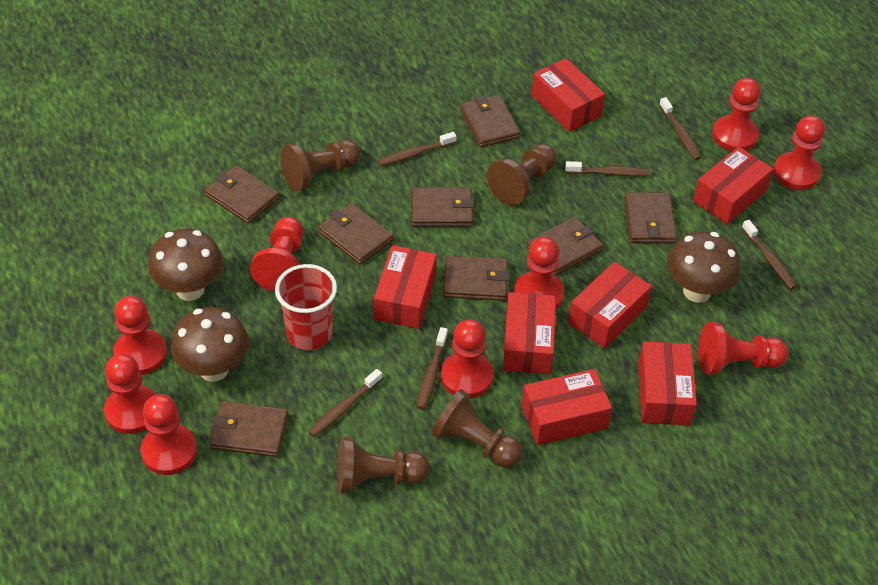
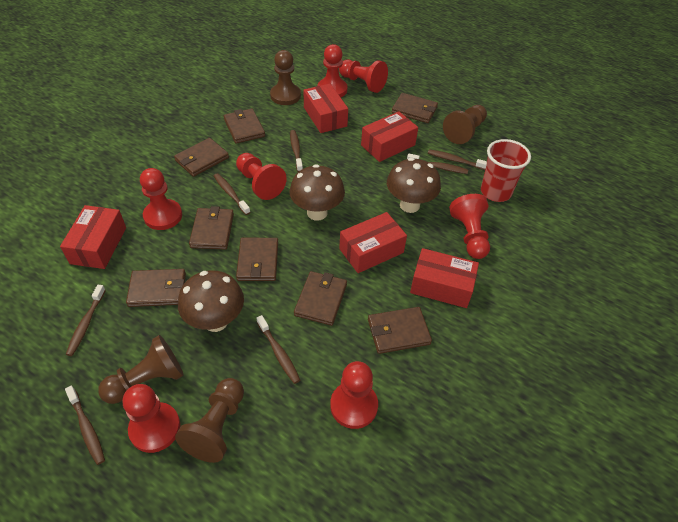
brown toothbrush: 6 -> 7
red box: 7 -> 5
red pawn: 9 -> 7

